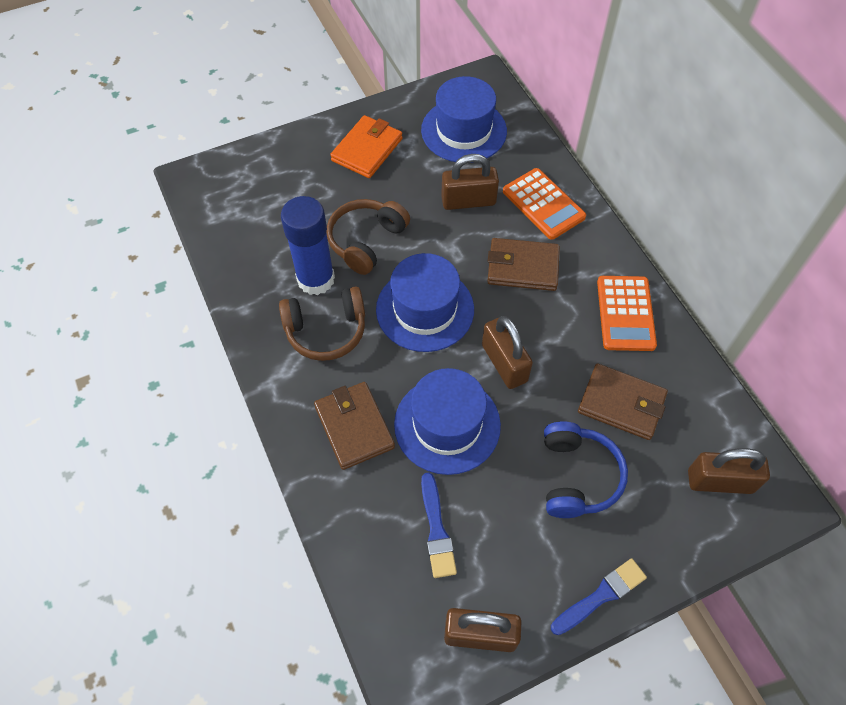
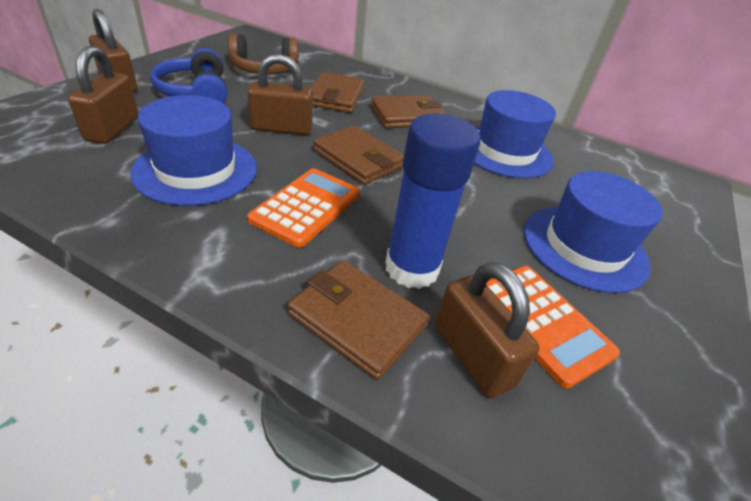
blue brush: 2 -> 0
brown headphones: 2 -> 1
brown wallet: 3 -> 4
orange wallet: 1 -> 0

